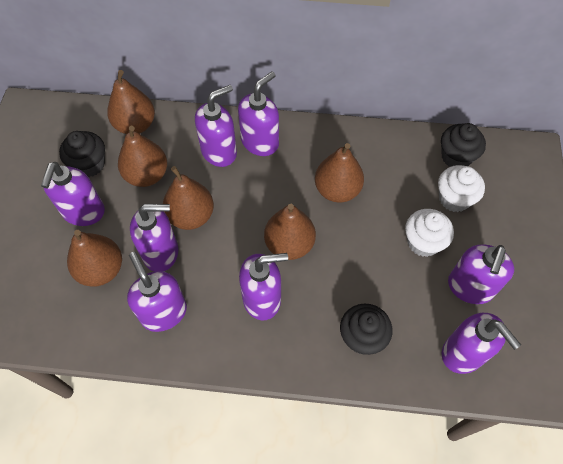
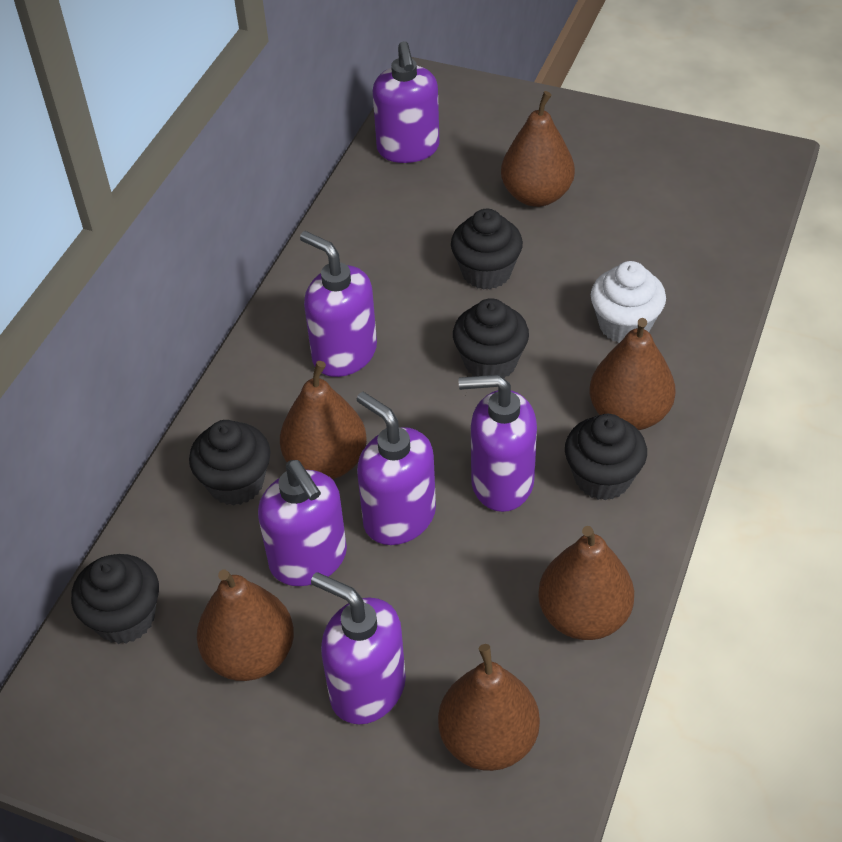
black cupcake: 3 -> 5
purple soap dispenser: 8 -> 6
white cupcake: 2 -> 1

